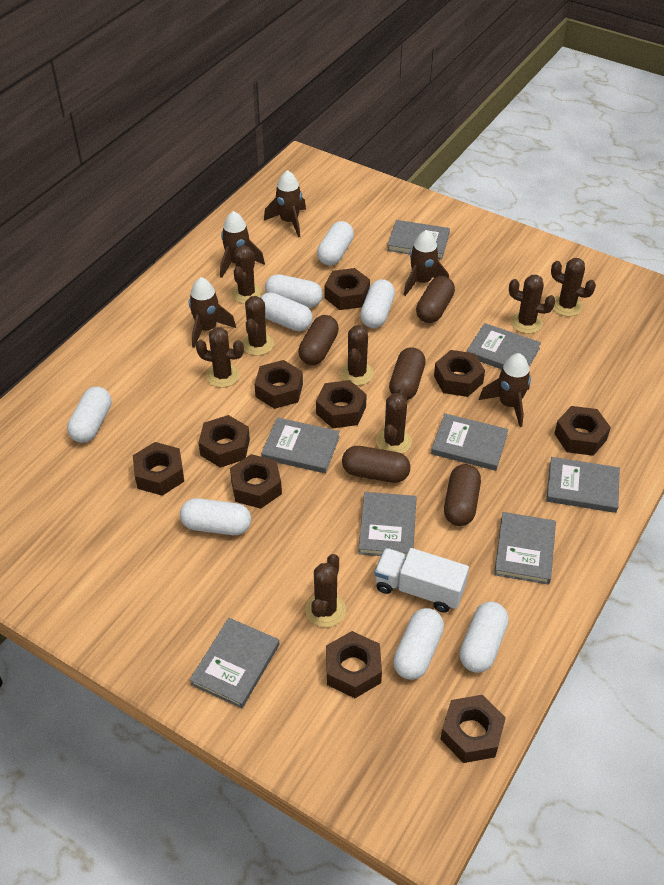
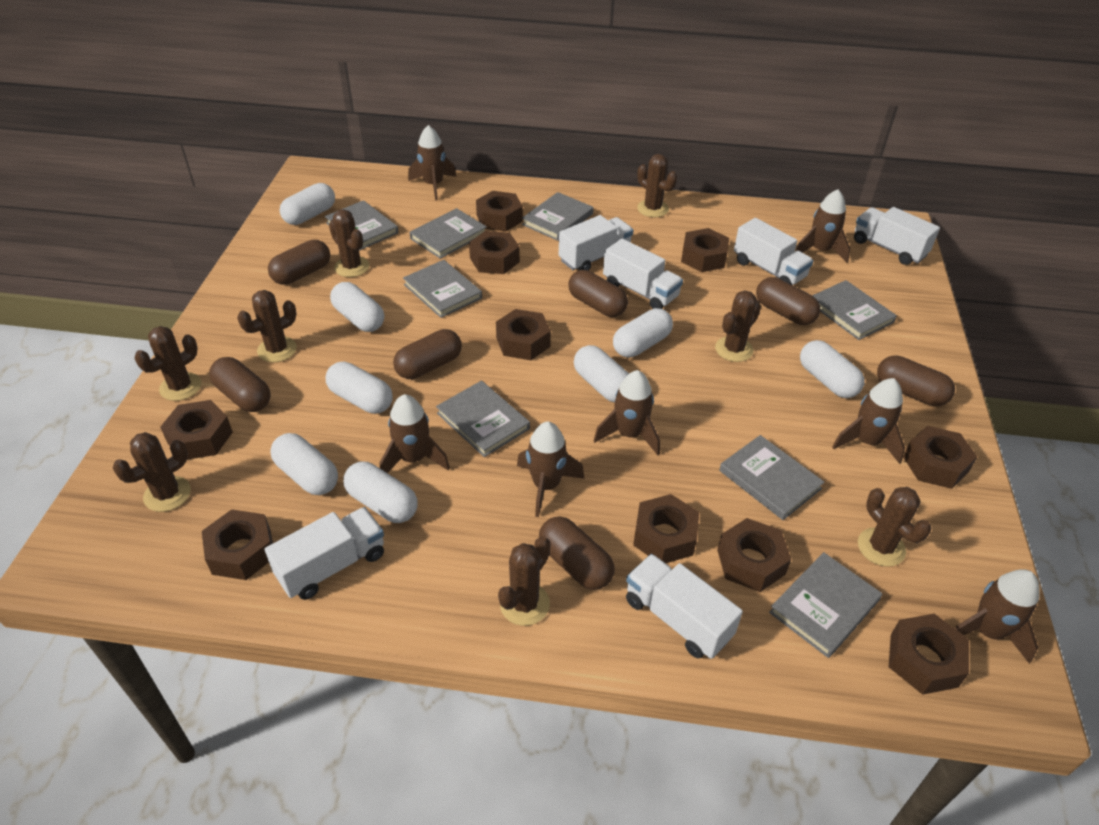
brown capsule: 5 -> 7
brown rocket: 5 -> 7
white truck: 1 -> 6

